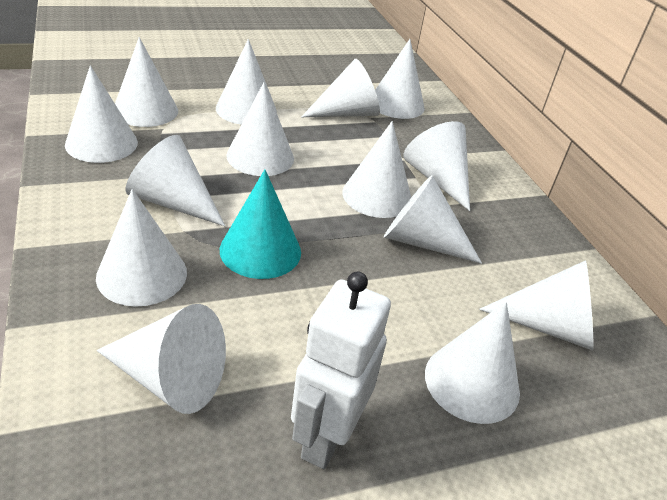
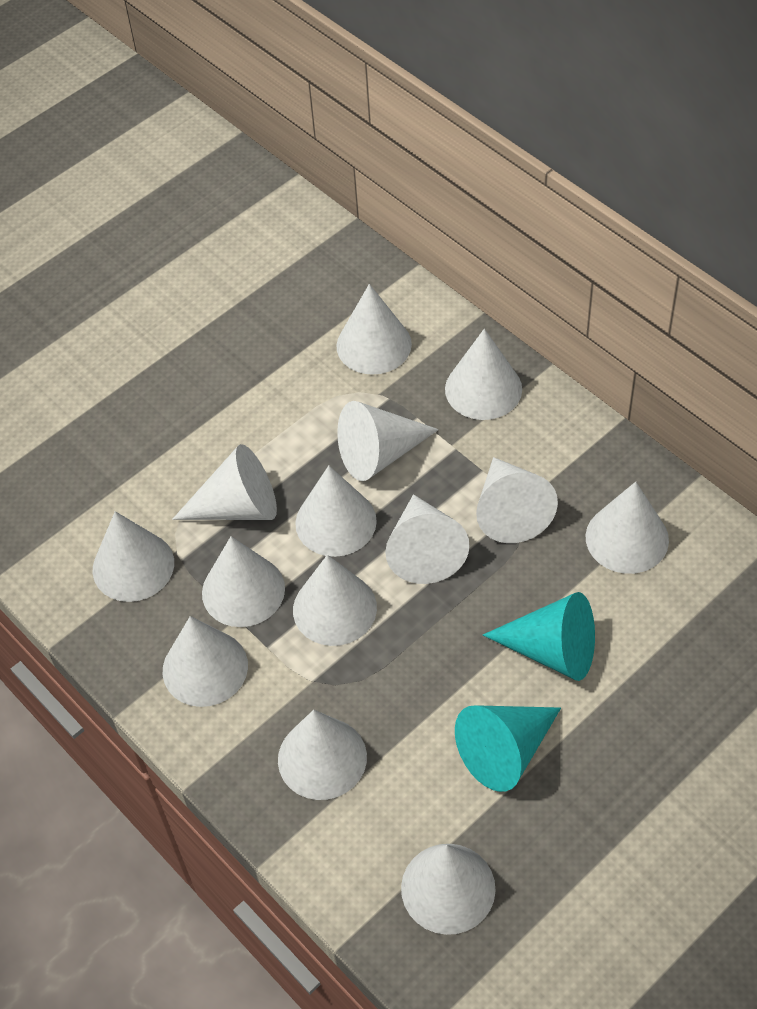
turquoise cone: 1 -> 2
white robot: 1 -> 0

